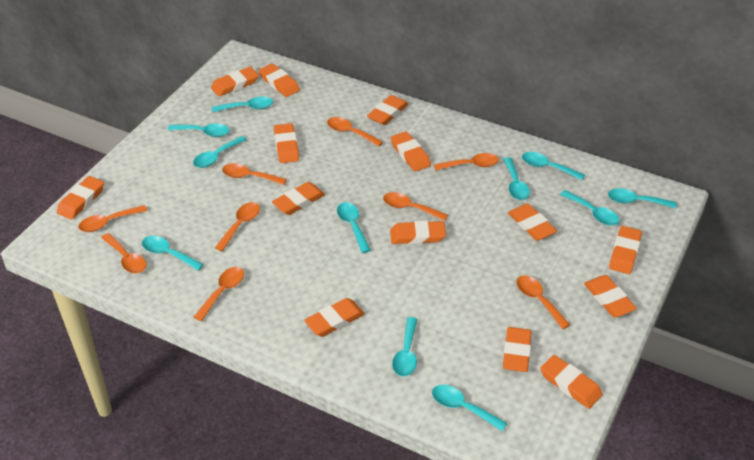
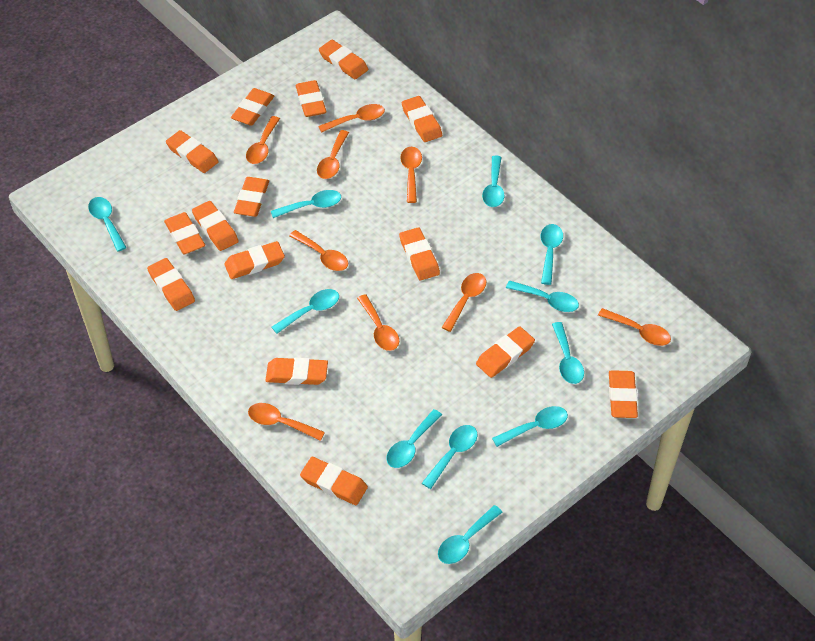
orange eraser: 14 -> 15

